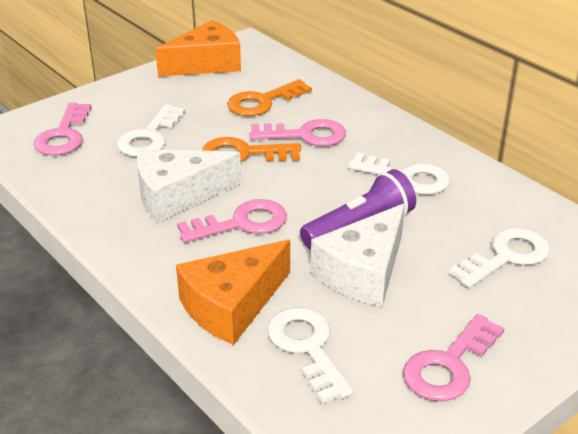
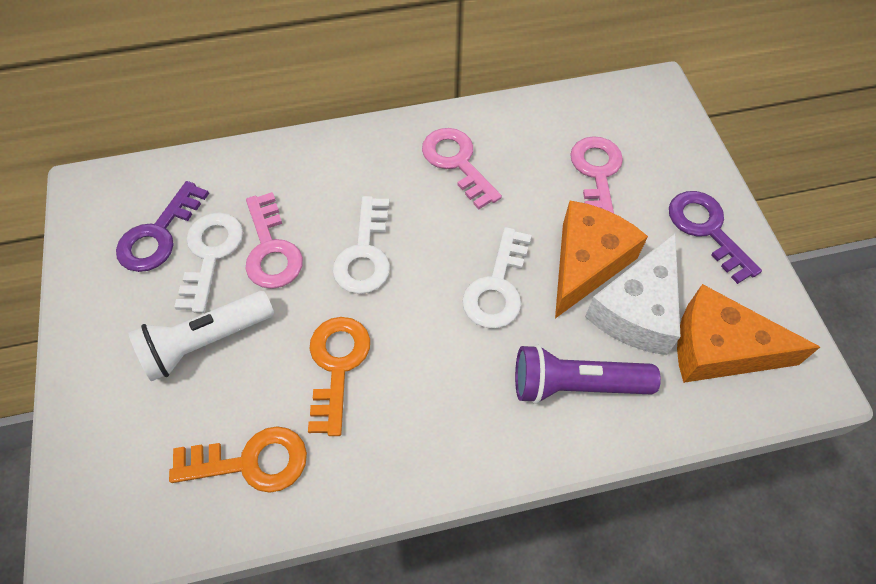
pink key: 4 -> 3
purple key: 0 -> 2
white cheese: 2 -> 1
white flashlight: 0 -> 1
white key: 4 -> 3

